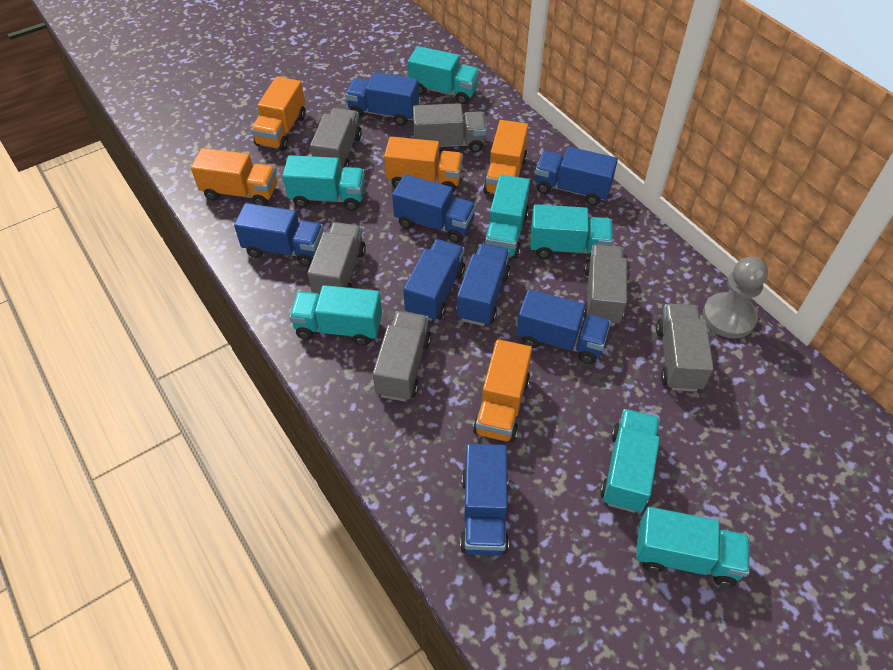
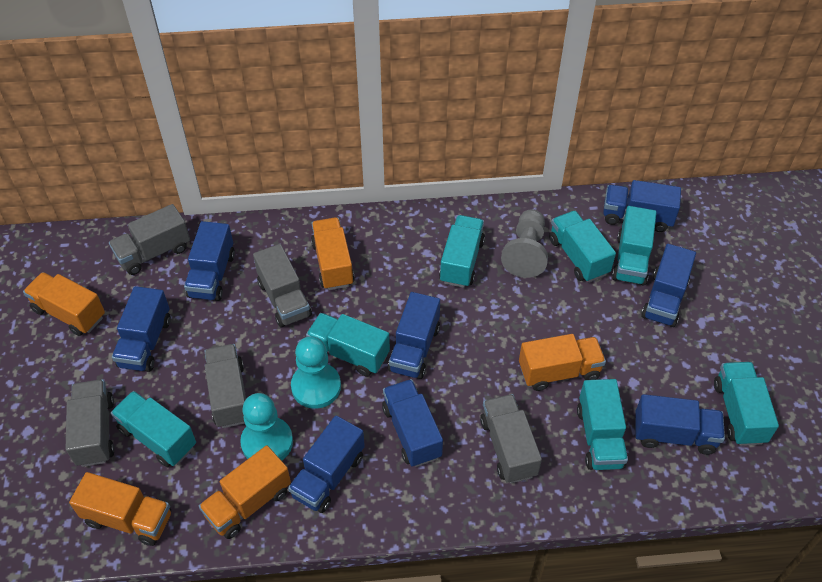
grey truck: 6 -> 5
turquoise pawn: 0 -> 2

